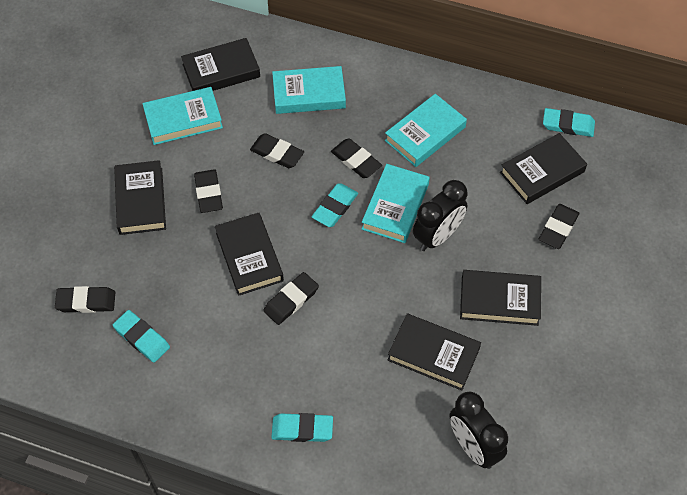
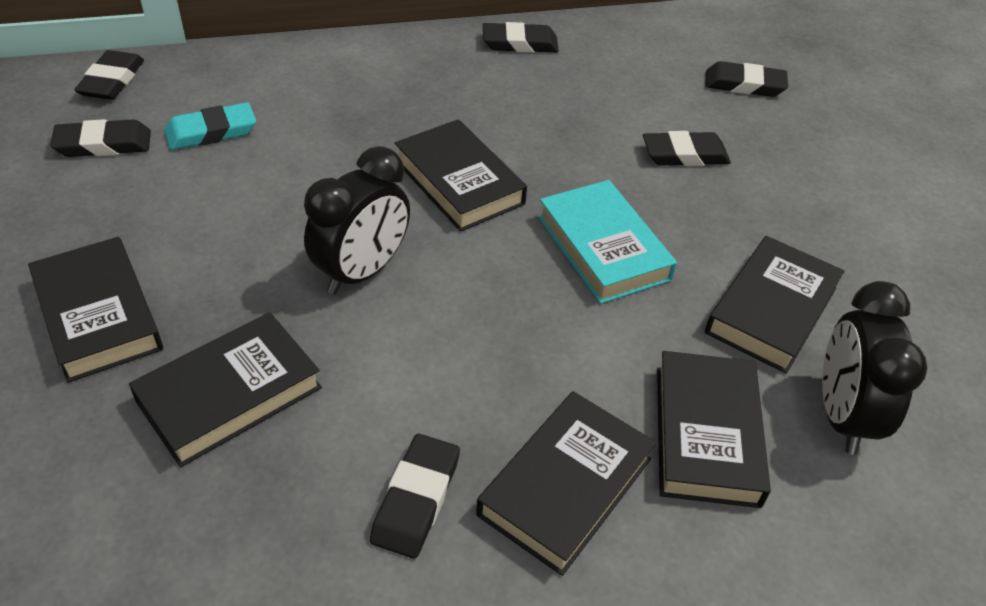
turquoise book: 4 -> 1
turquoise eraser: 4 -> 1

